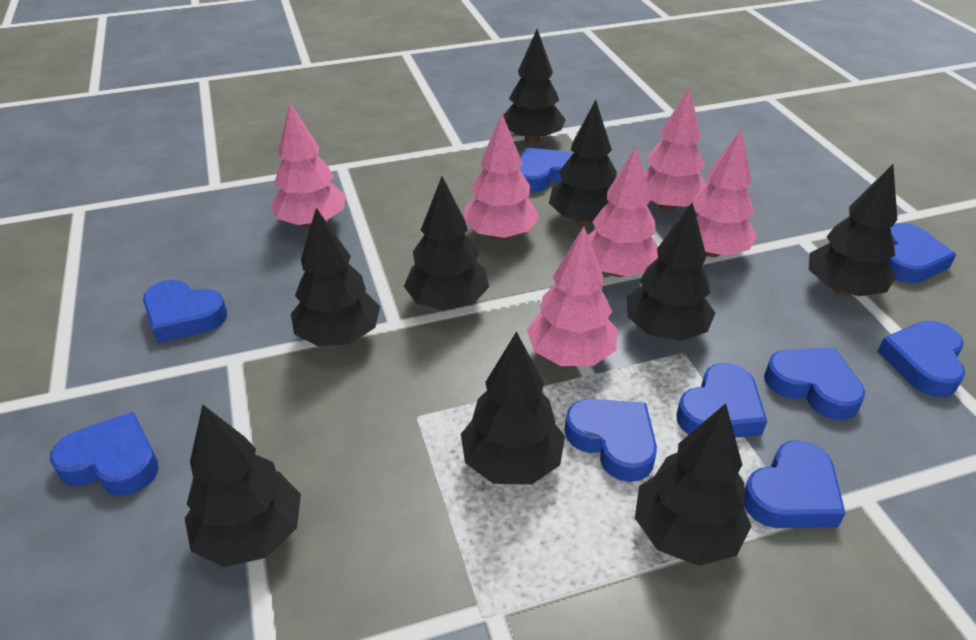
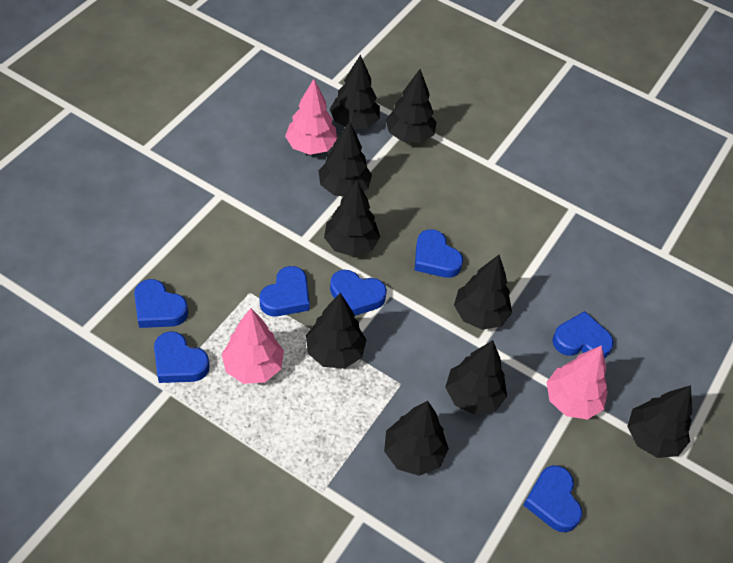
blue heart: 9 -> 7
pink tree: 6 -> 3

